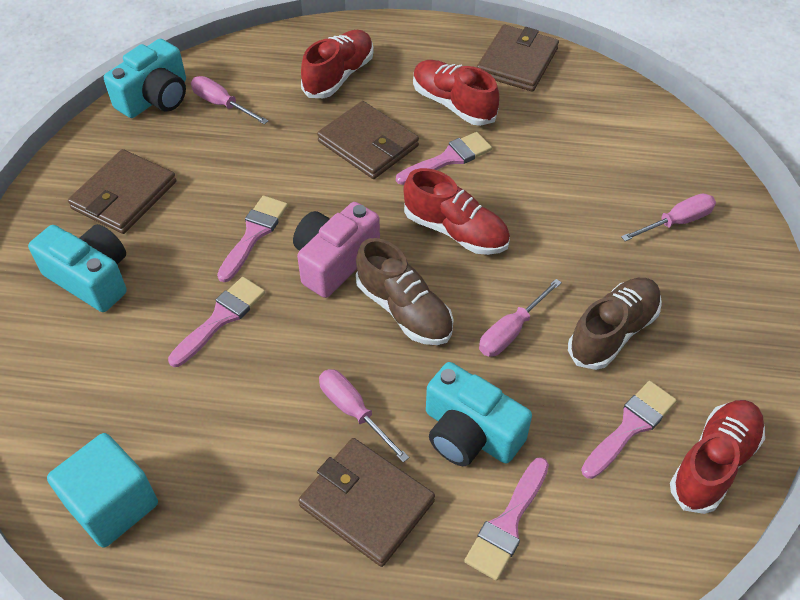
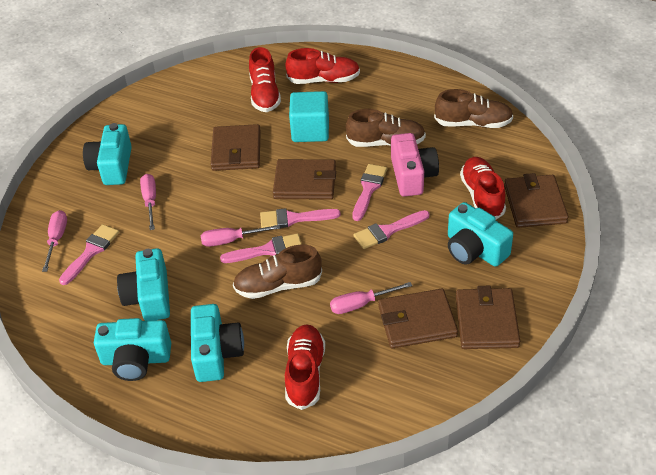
brown shoe: 2 -> 3
brown wallet: 4 -> 5
turquoise camera: 3 -> 5

